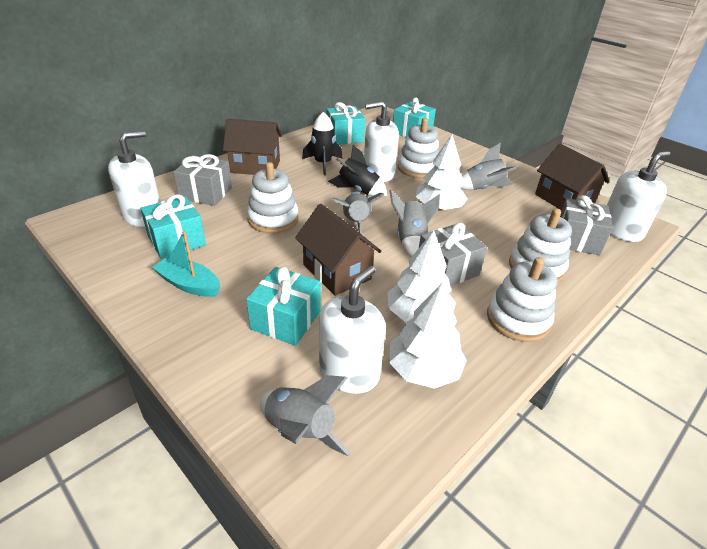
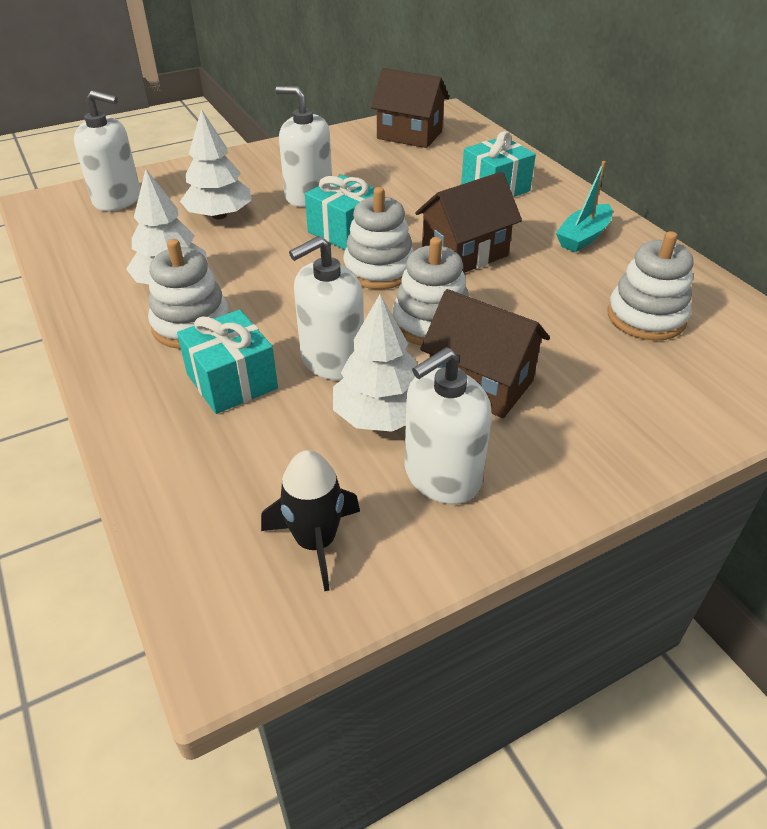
black rocket: 2 -> 1
grey gift: 3 -> 0
grey rocket: 4 -> 0
turquoise gift: 4 -> 3

